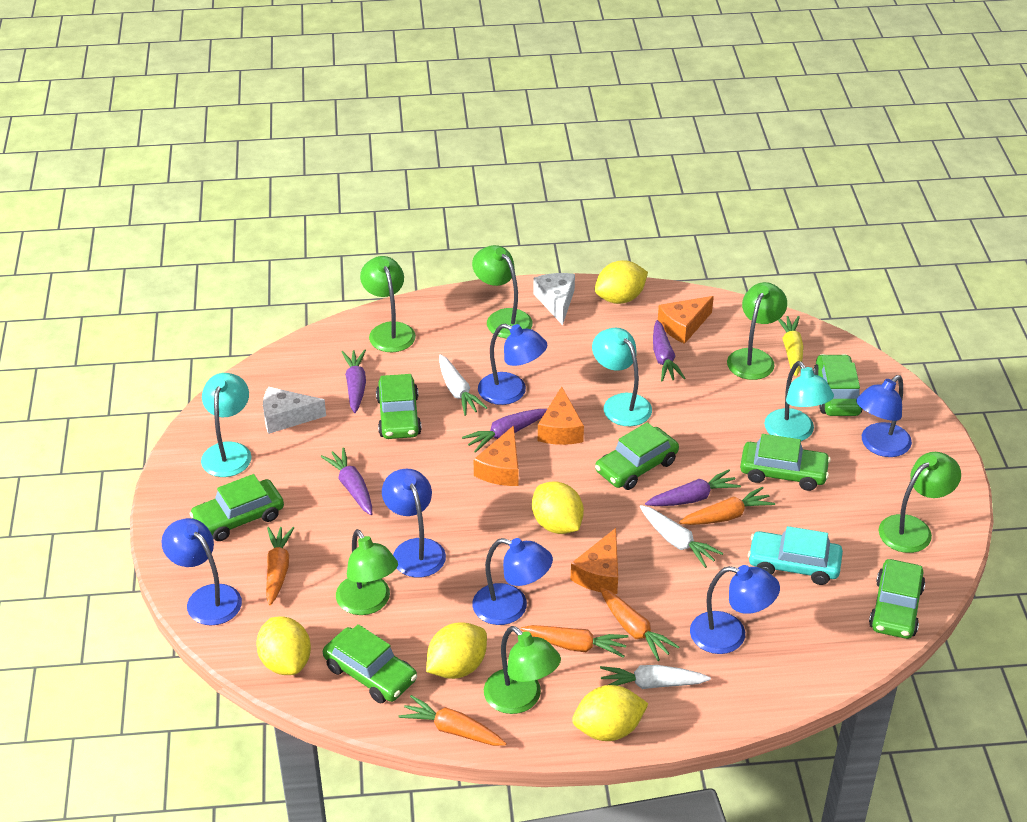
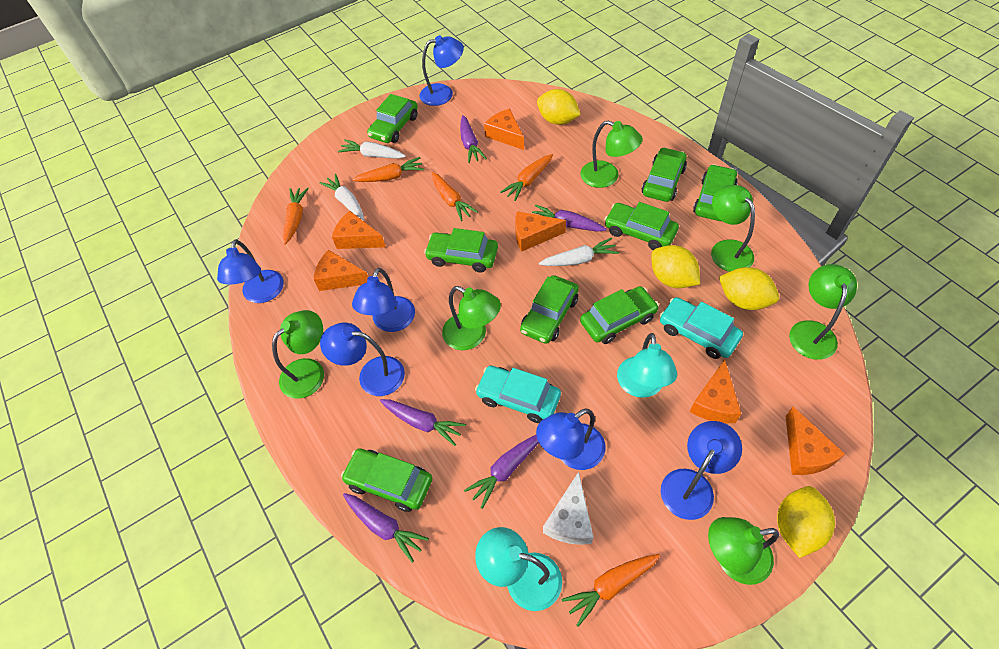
green car: 7 -> 8
orange cheese: 4 -> 6
turquoise car: 1 -> 2
turquoise lamp: 3 -> 2
white cheese: 2 -> 1
yellow carrot: 1 -> 0
yellow lemon: 5 -> 4

